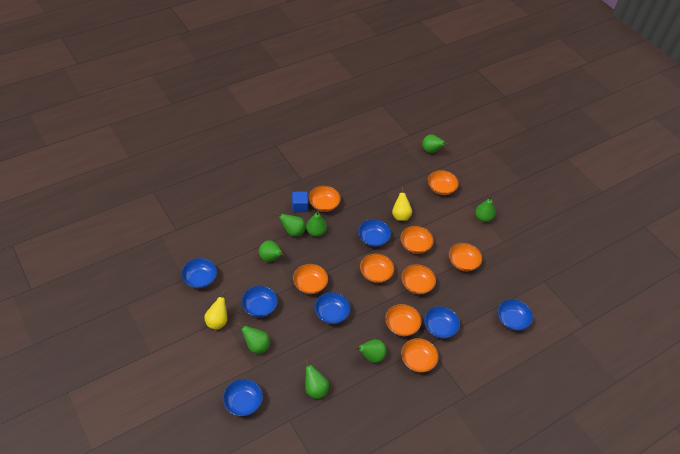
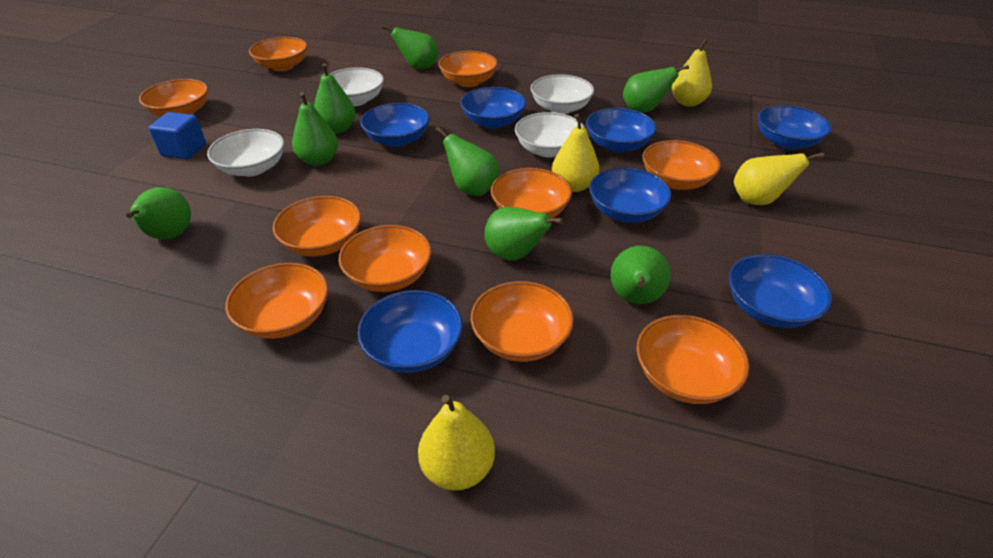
orange bowl: 9 -> 10
white bowl: 0 -> 4
yellow pear: 2 -> 4

